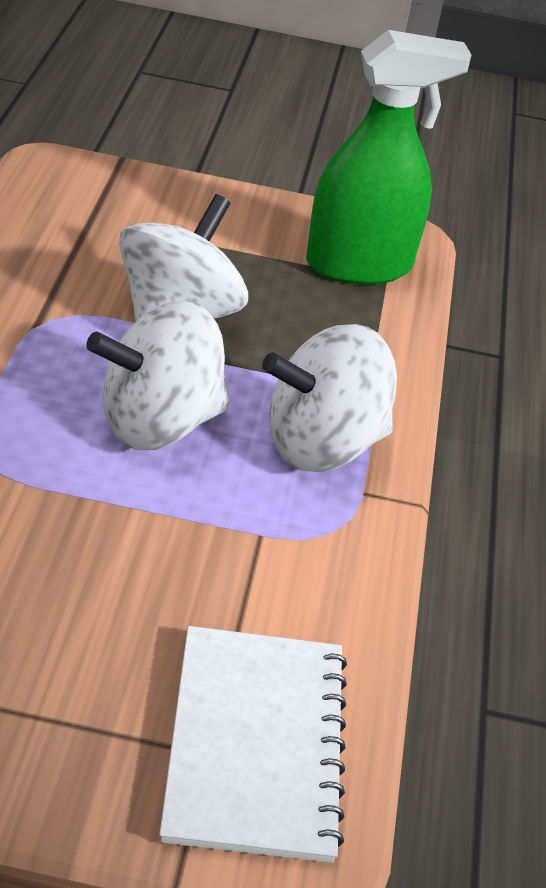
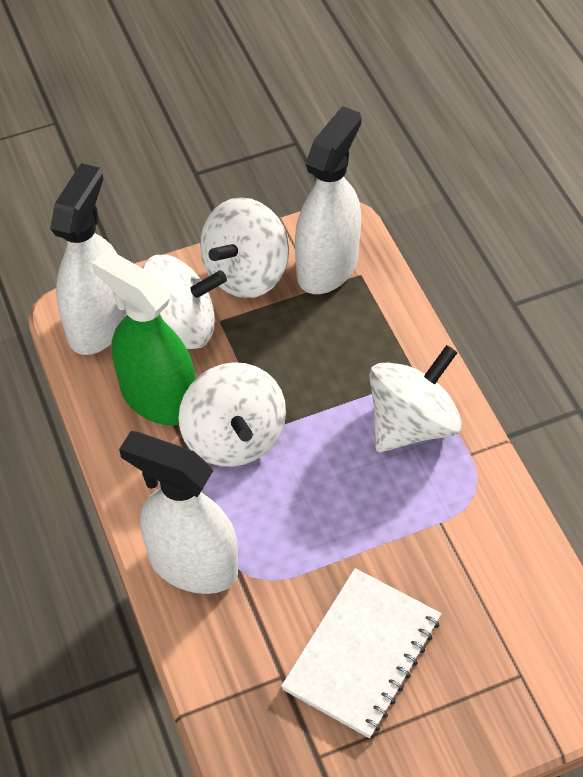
white spinning top: 3 -> 4
white spray bottle: 0 -> 3

